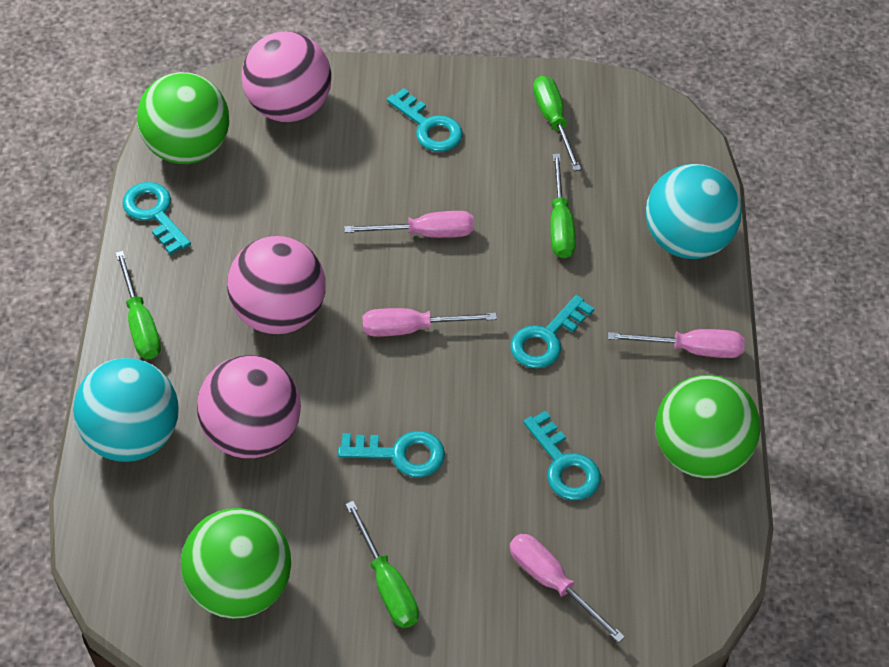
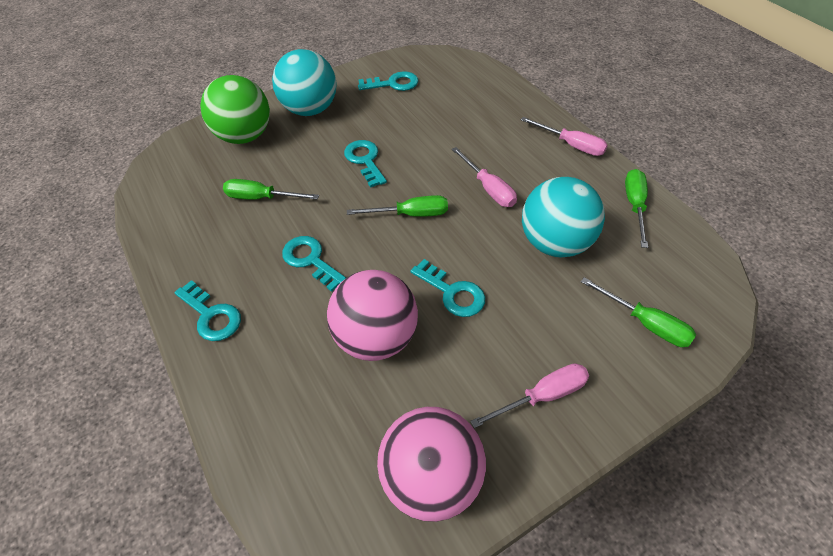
green ball: 3 -> 1
pink ball: 3 -> 2
pink screwdriver: 4 -> 3

